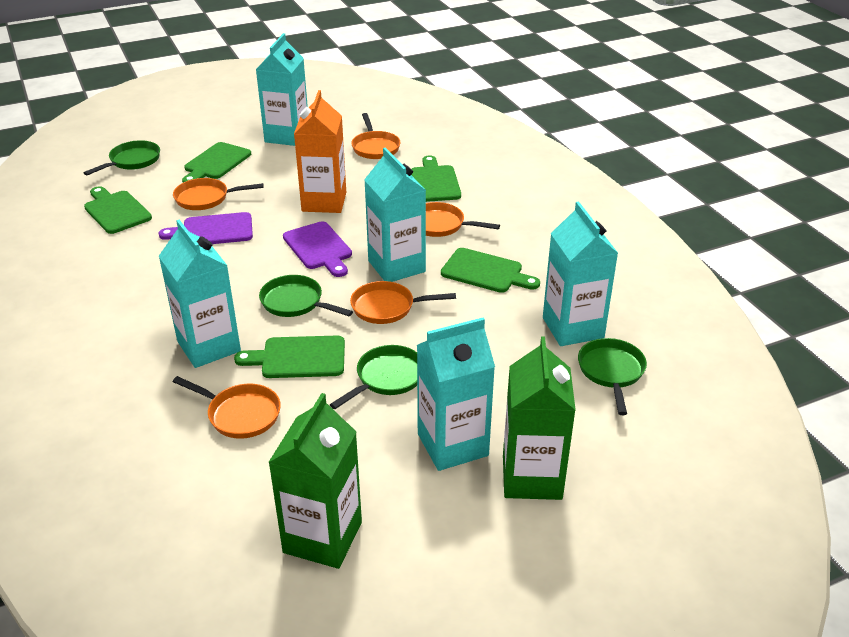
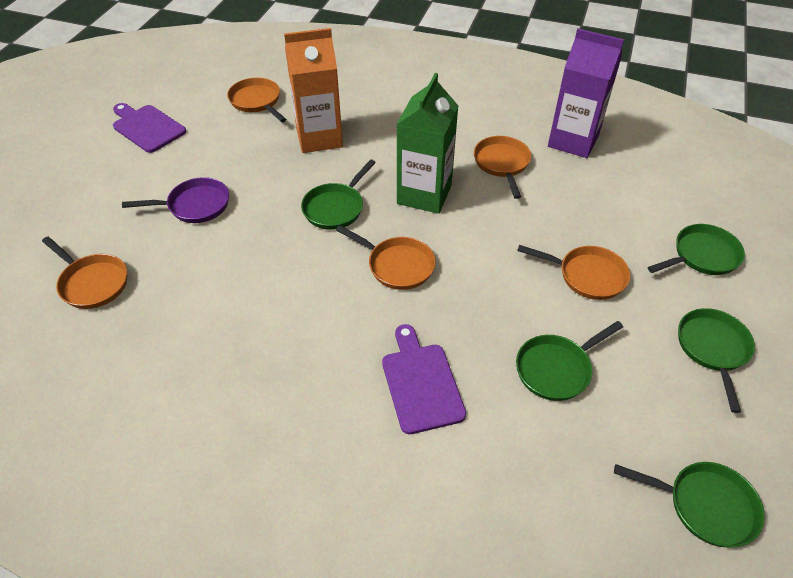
green carton: 2 -> 1
green cutting board: 5 -> 0
green pan: 4 -> 5
purple carton: 0 -> 1
purple pan: 0 -> 1
turquoise carton: 5 -> 0

